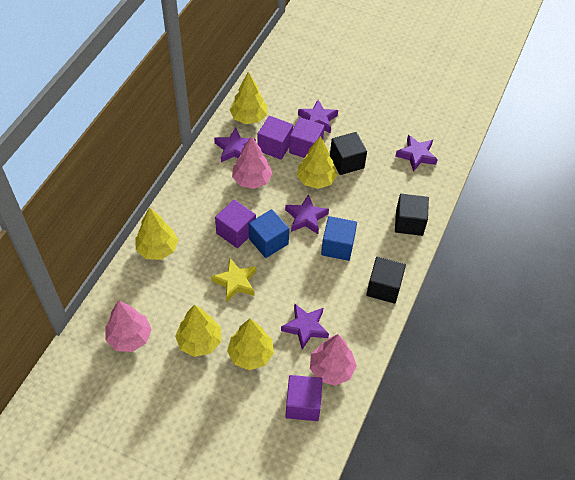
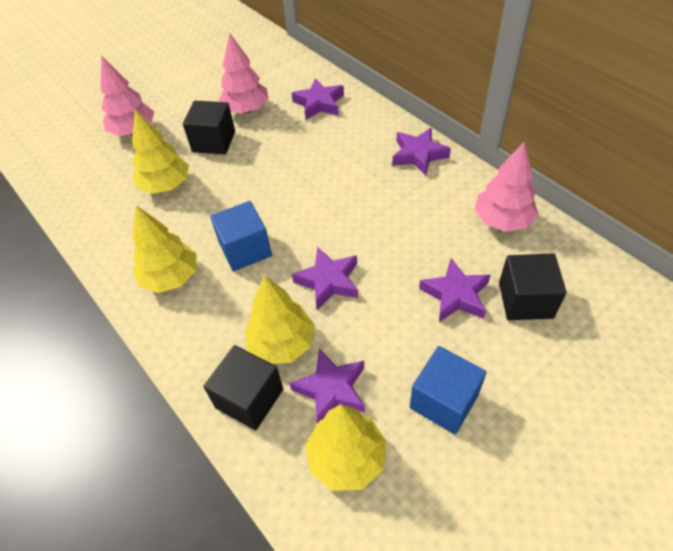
purple cube: 4 -> 0
yellow star: 1 -> 0
yellow tree: 5 -> 4

